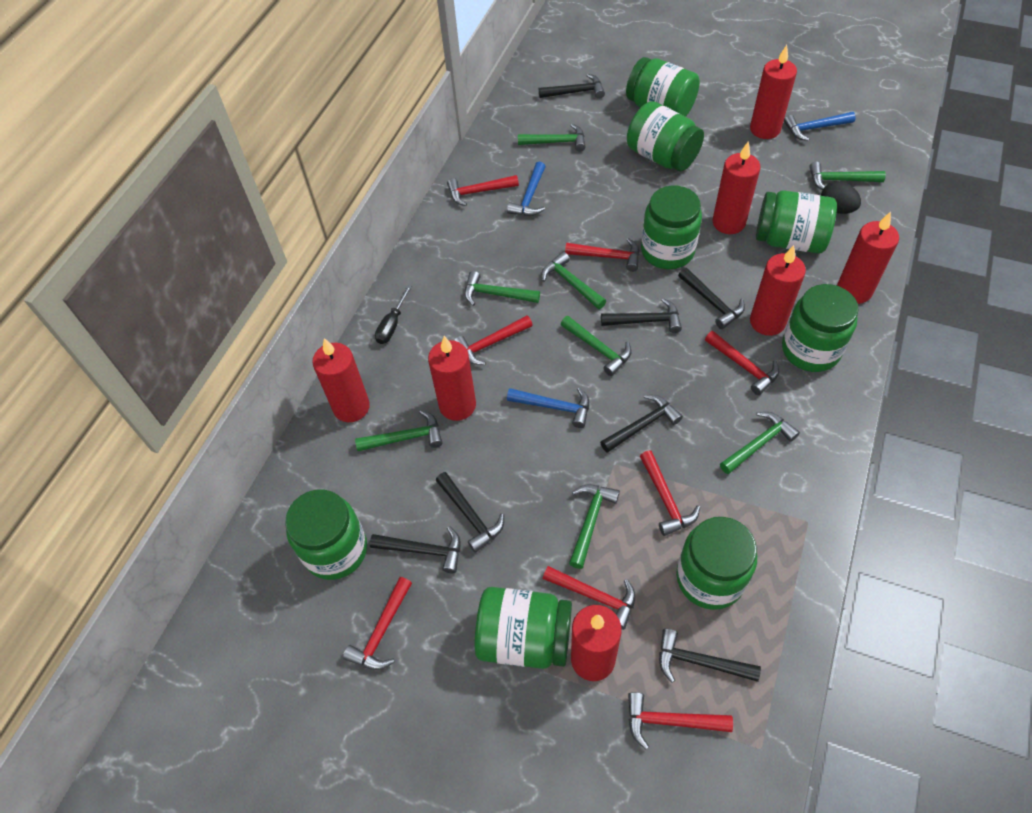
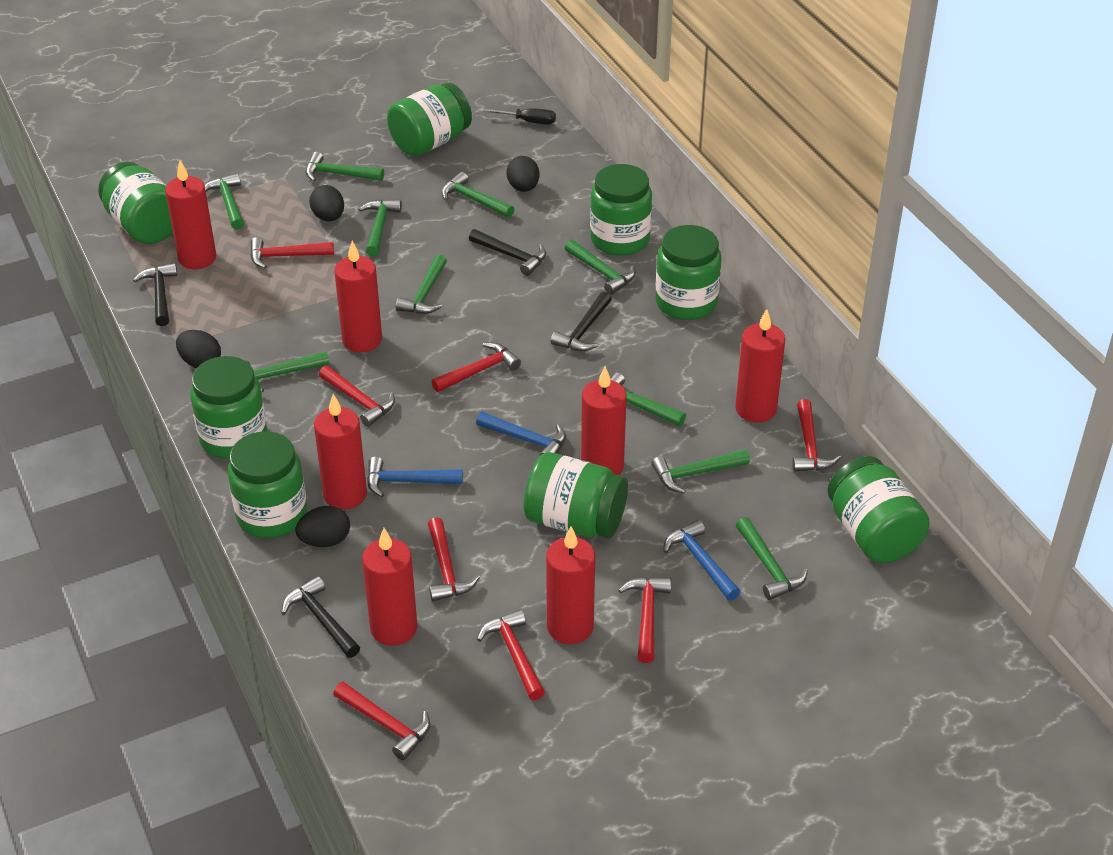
black egg: 1 -> 4
black hammer: 7 -> 4
green hammer: 8 -> 10

